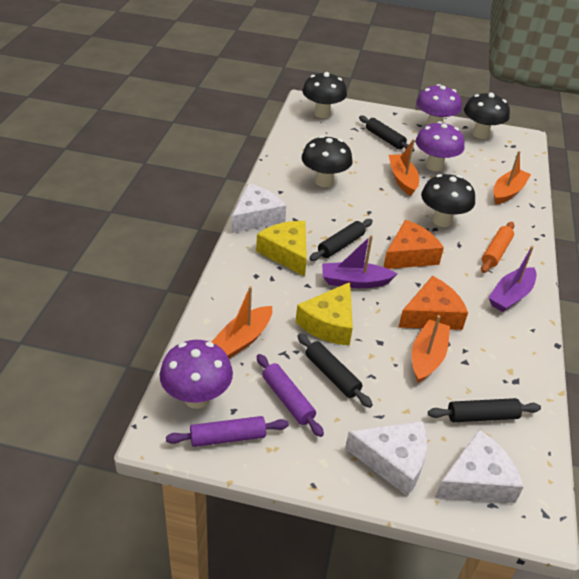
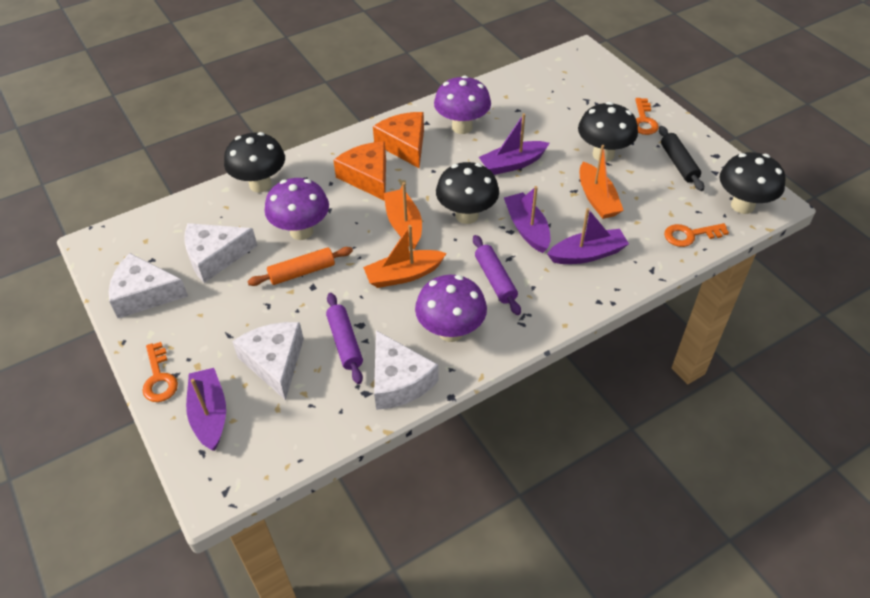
black rolling pin: 4 -> 1
orange boat: 4 -> 3
orange key: 0 -> 3
purple boat: 2 -> 4
white cheese: 3 -> 4
yellow cheese: 2 -> 0

